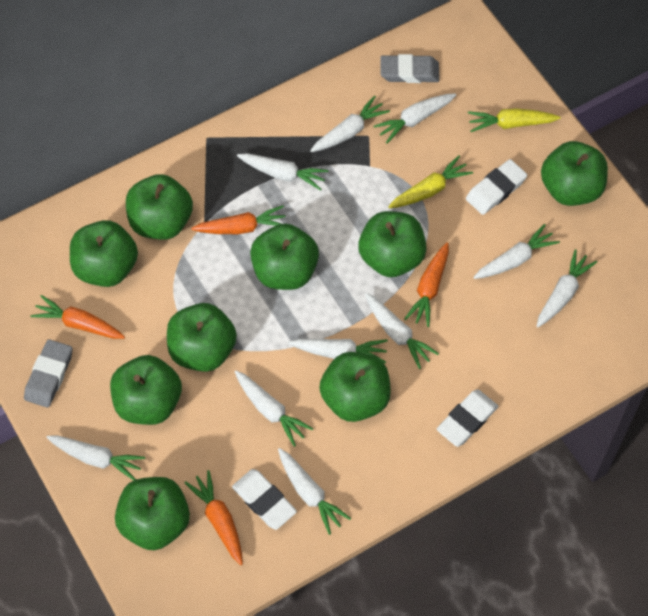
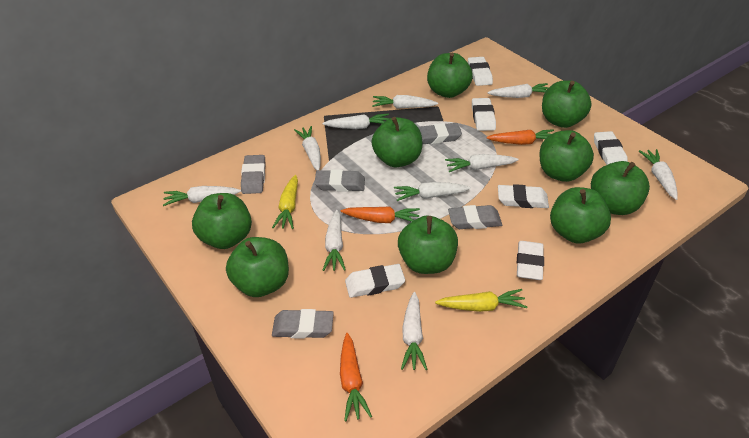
grey eraser: 2 -> 5
orange carrot: 4 -> 3
white eraser: 3 -> 6

